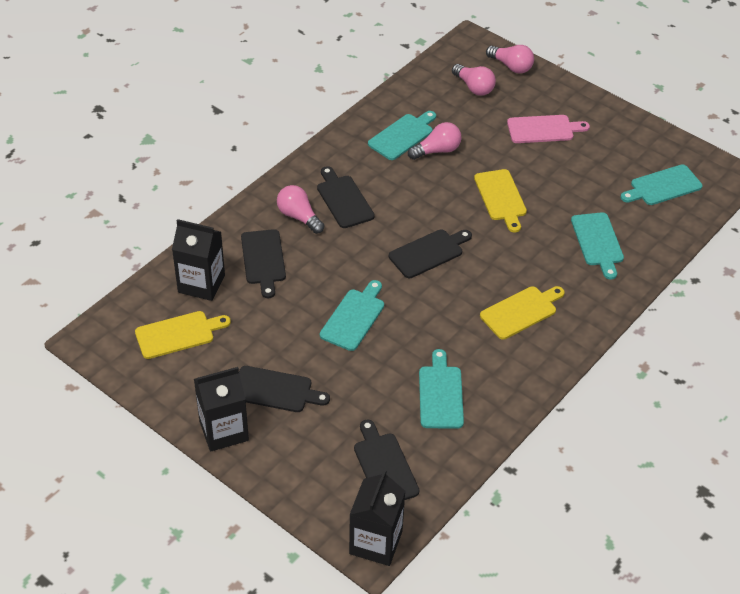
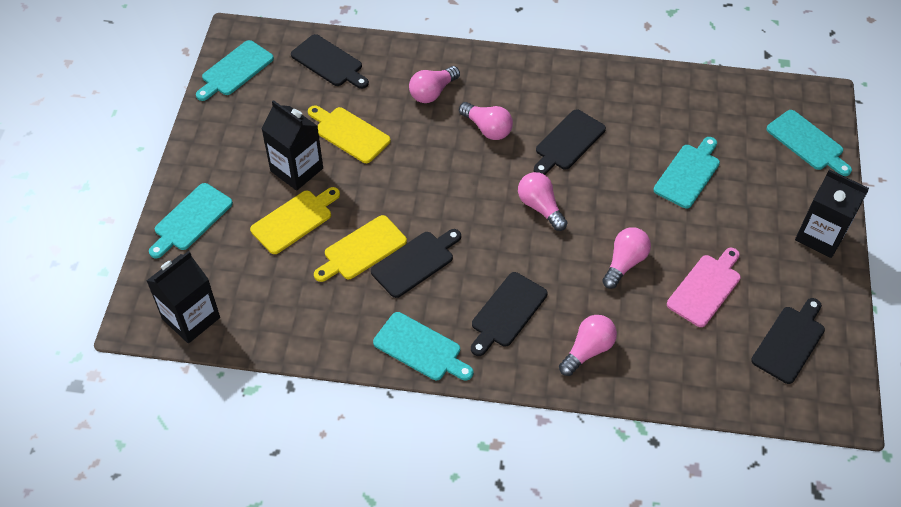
pink light bulb: 4 -> 5

